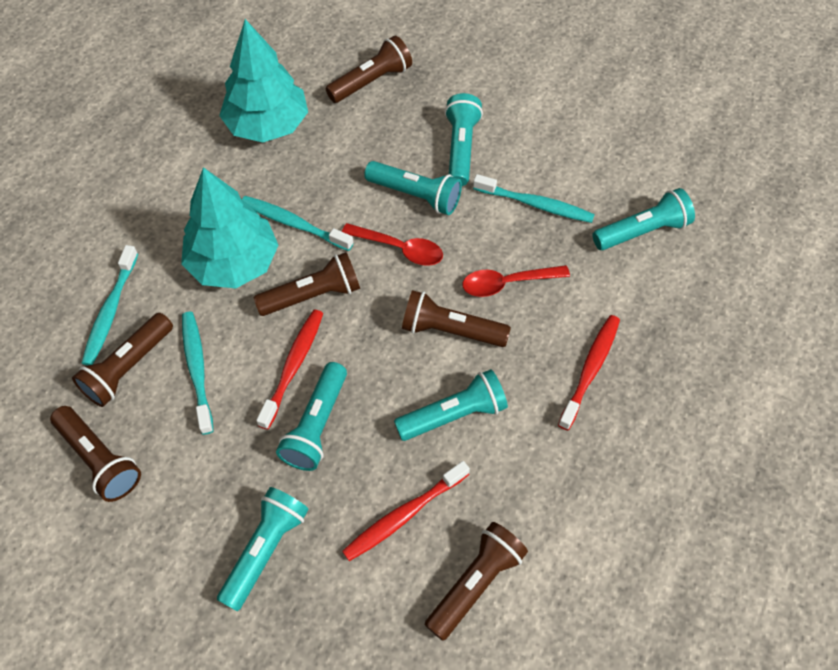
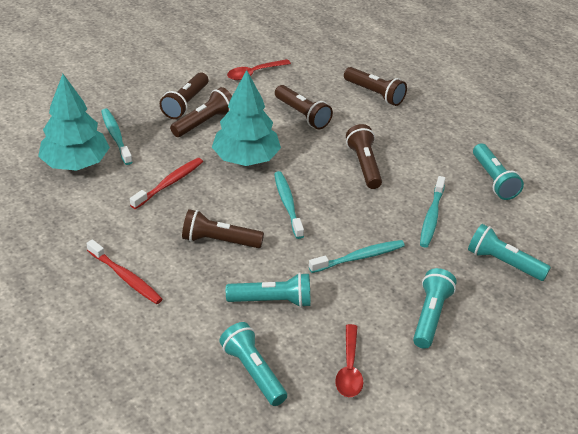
red toothbrush: 3 -> 2
turquoise flashlight: 6 -> 5

